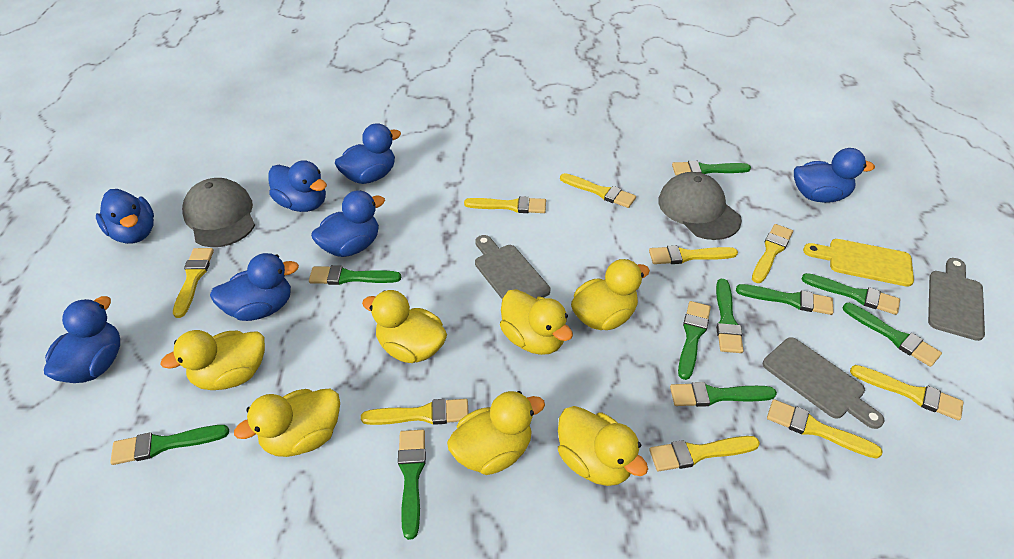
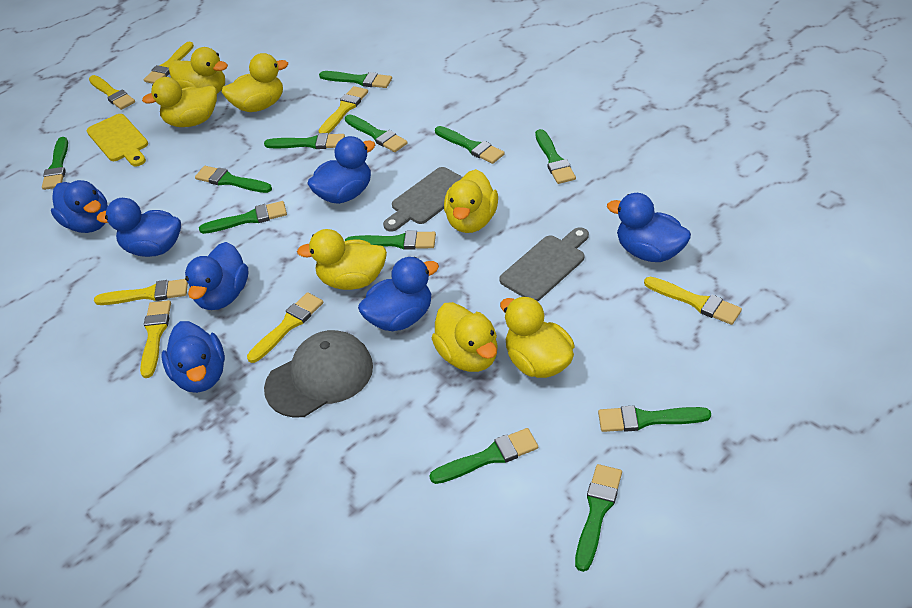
green brush: 10 -> 12
grey cap: 2 -> 1
grey cutting board: 3 -> 2
yellow brush: 9 -> 7

